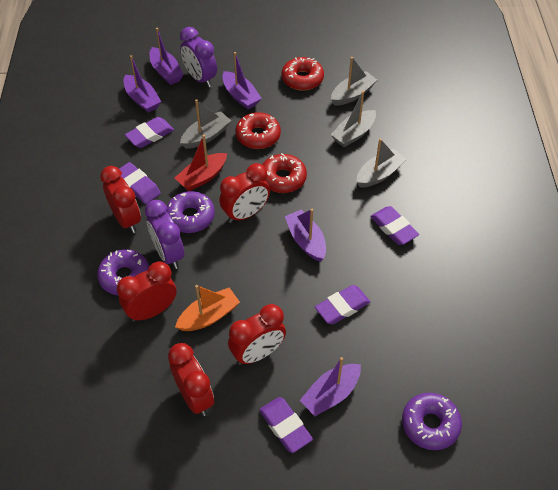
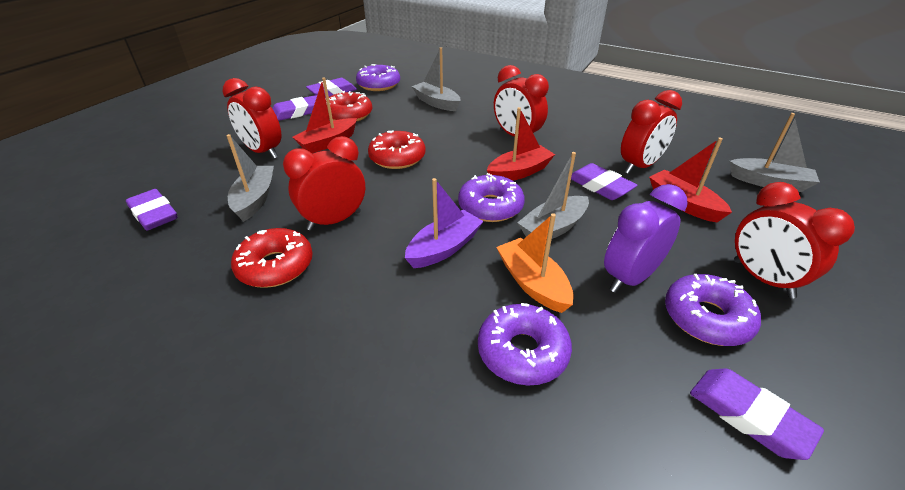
purple boat: 5 -> 1
purple clock: 2 -> 1
purple donut: 3 -> 4
red boat: 1 -> 3

